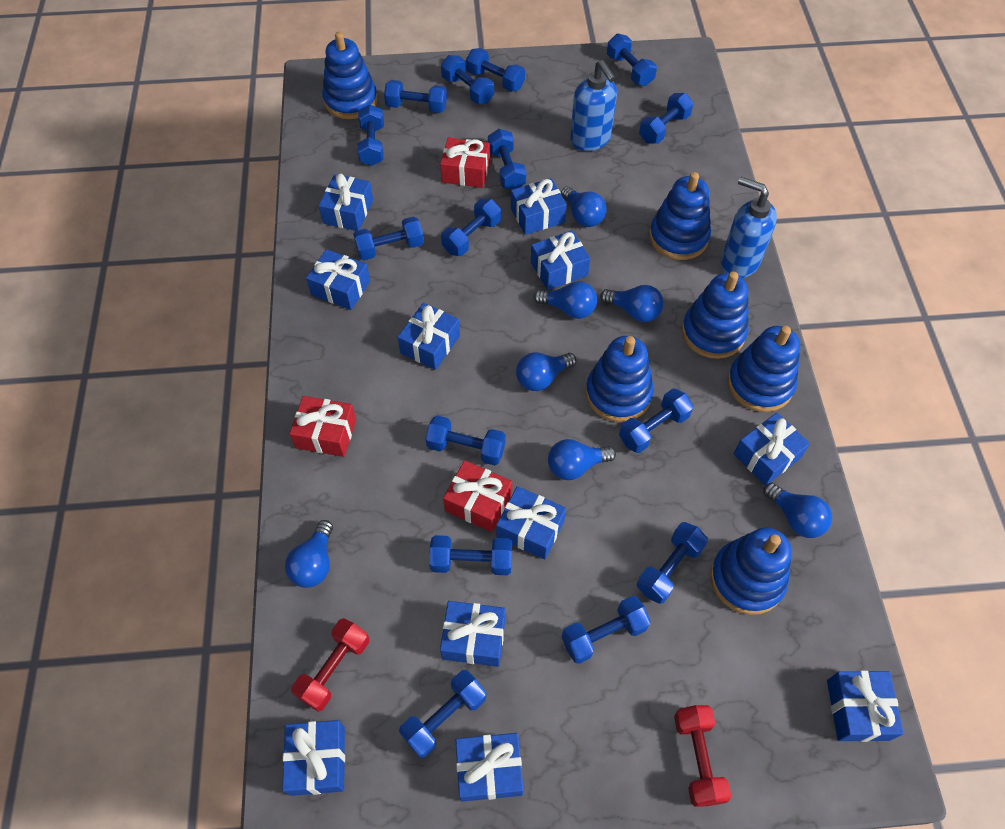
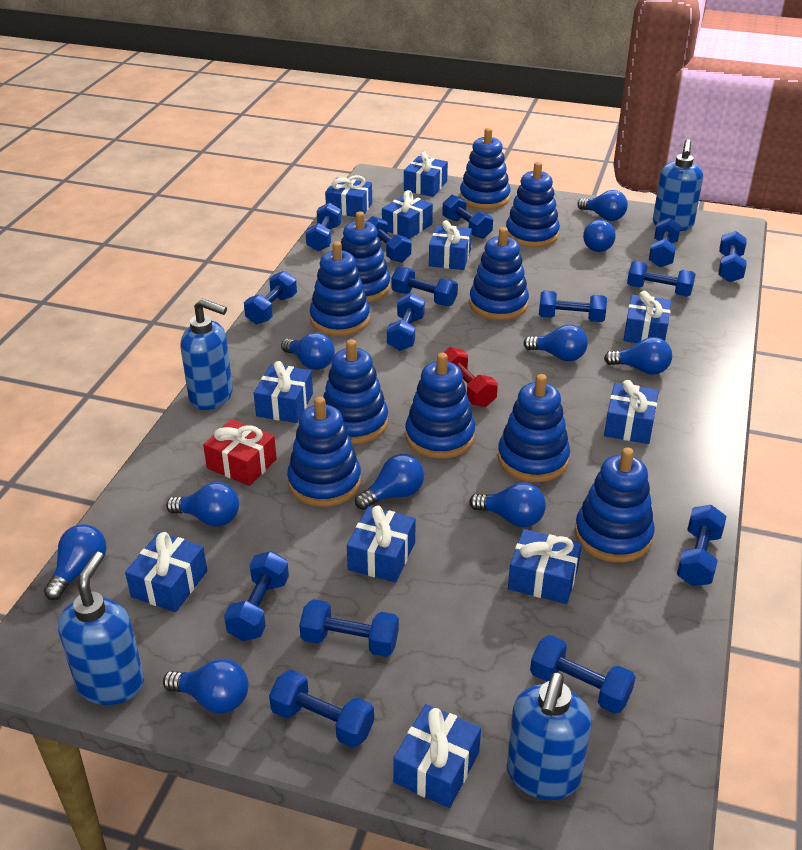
blue light bulb: 7 -> 10
blue soap dispenser: 2 -> 4
blue stacking toy: 6 -> 10
red dumbbell: 2 -> 1
red gift: 3 -> 1

